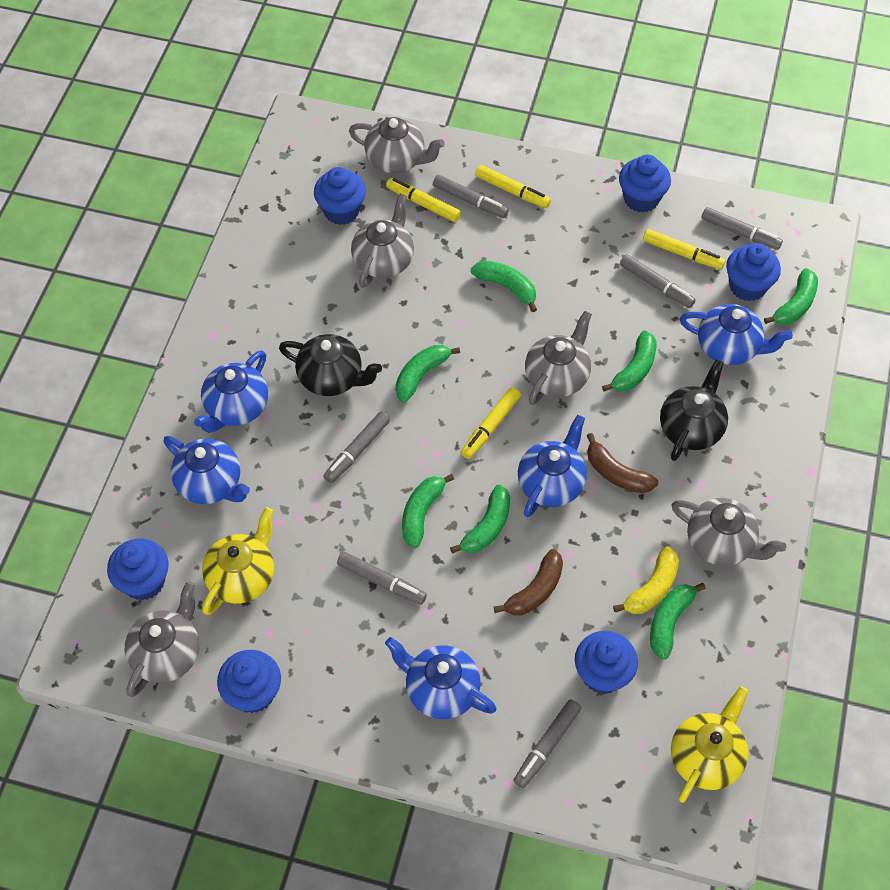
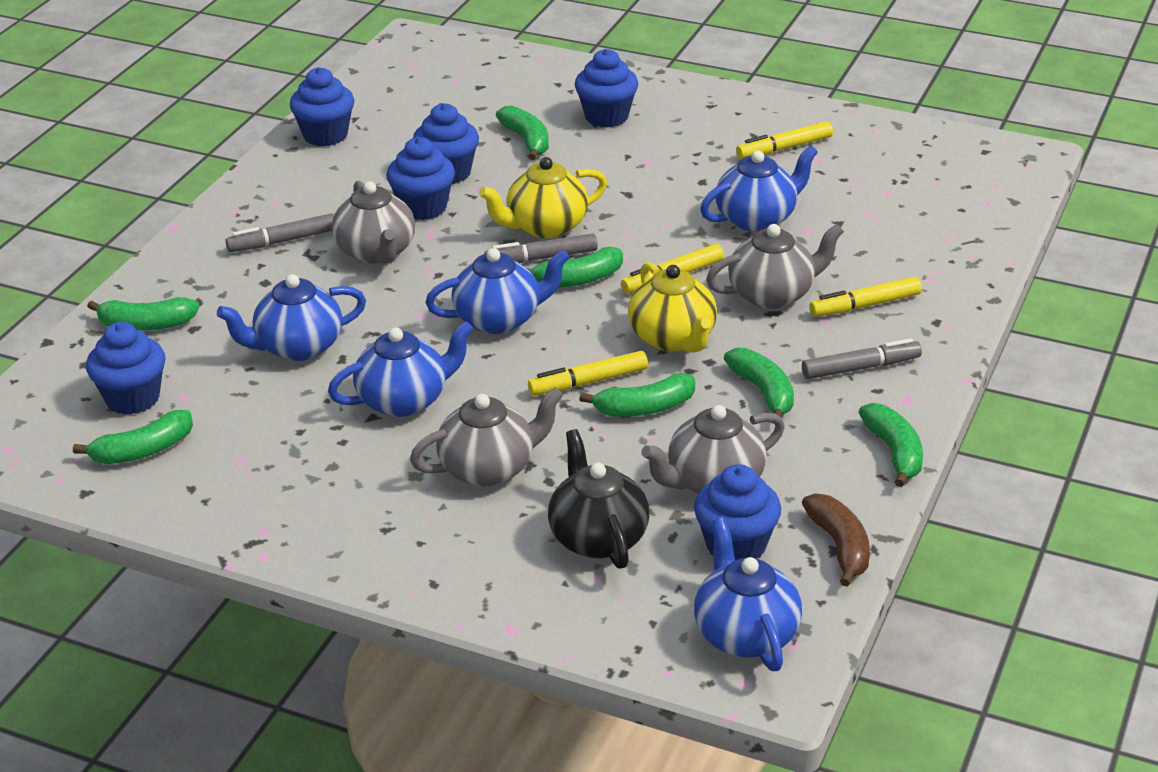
black teapot: 2 -> 1
brown banana: 2 -> 1
grey marker: 6 -> 3
grey teapot: 5 -> 4
yellow banana: 1 -> 0

